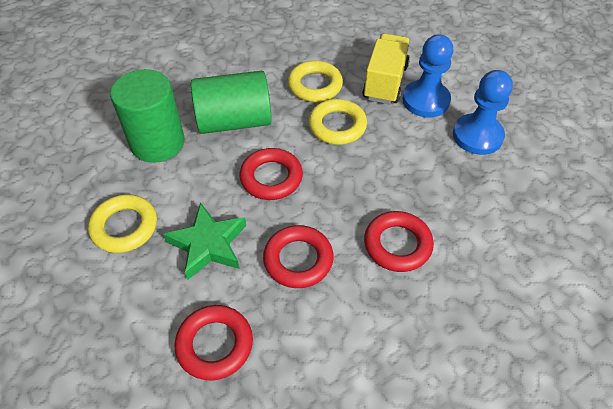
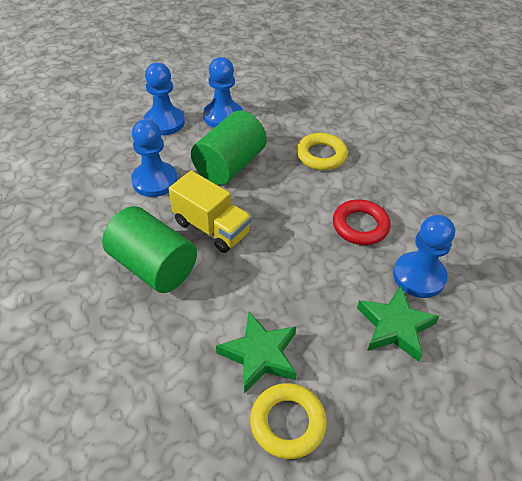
blue pawn: 2 -> 4
green star: 1 -> 2
red ring: 4 -> 1
yellow ring: 3 -> 2

